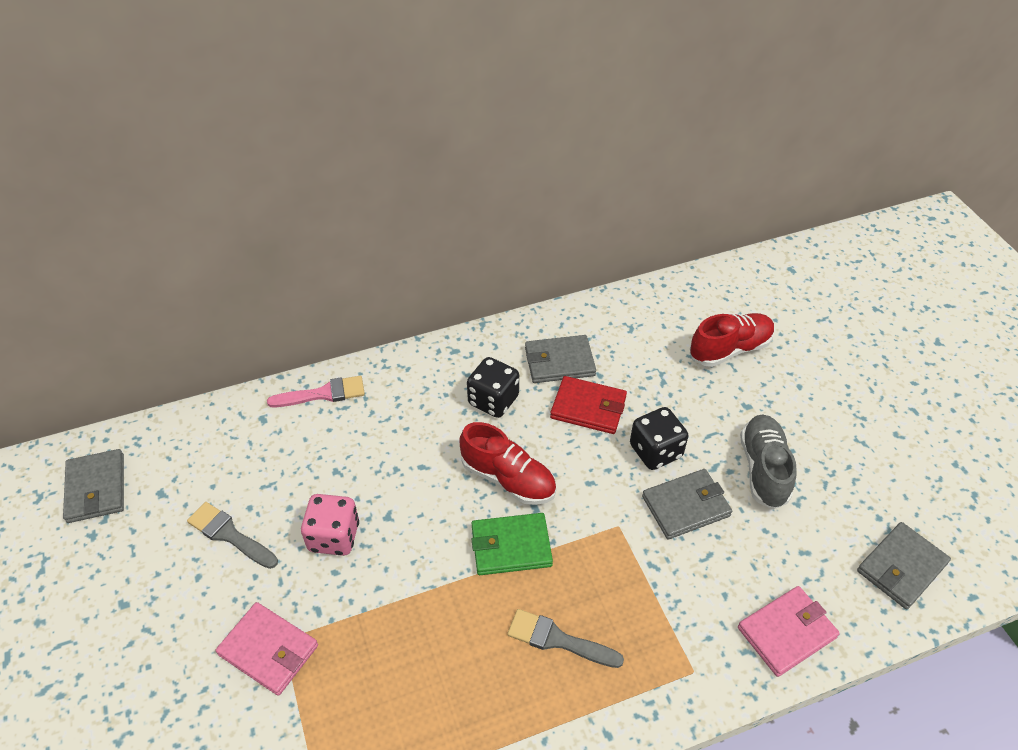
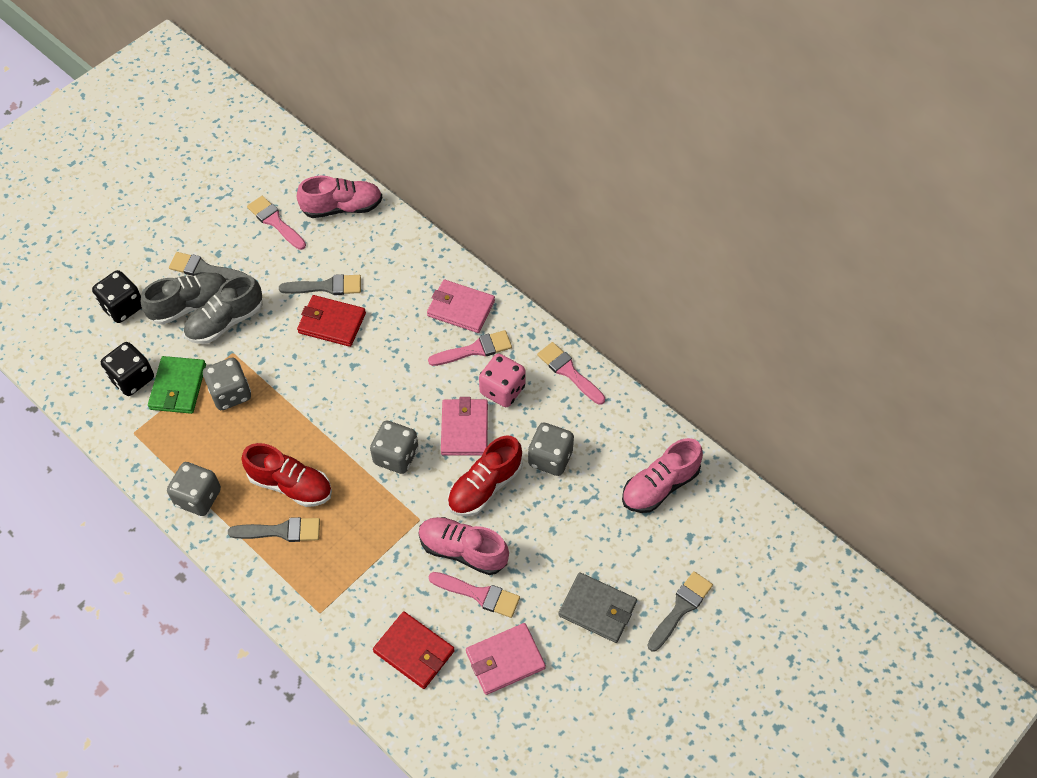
grey brush: 2 -> 4
grey dice: 0 -> 4
grey shoe: 1 -> 2
grey wallet: 4 -> 1
pink brush: 1 -> 4
pink shoe: 0 -> 3
pink wallet: 2 -> 3
red wallet: 1 -> 2

